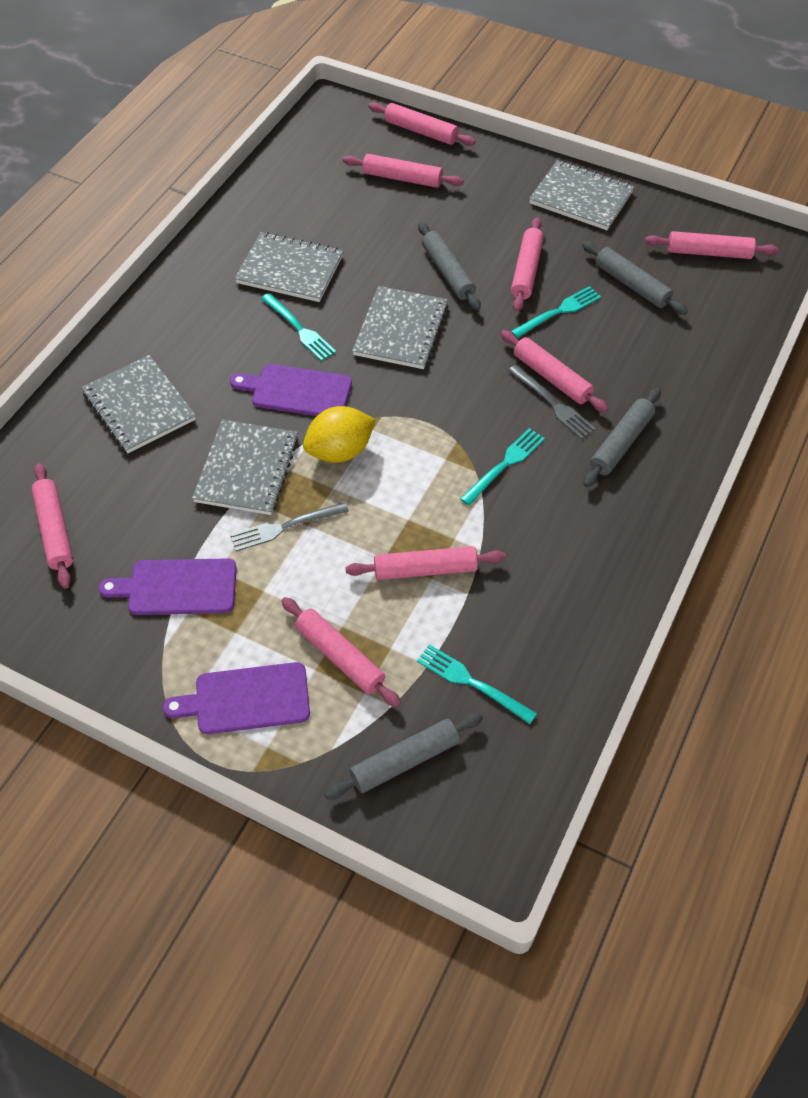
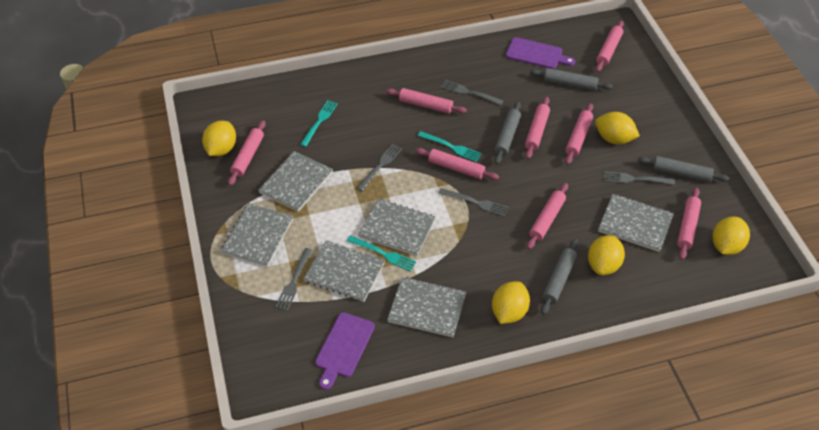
grey fork: 2 -> 5
grey notebook: 5 -> 6
purple cutting board: 3 -> 2
turquoise fork: 4 -> 3
yellow lemon: 1 -> 5

